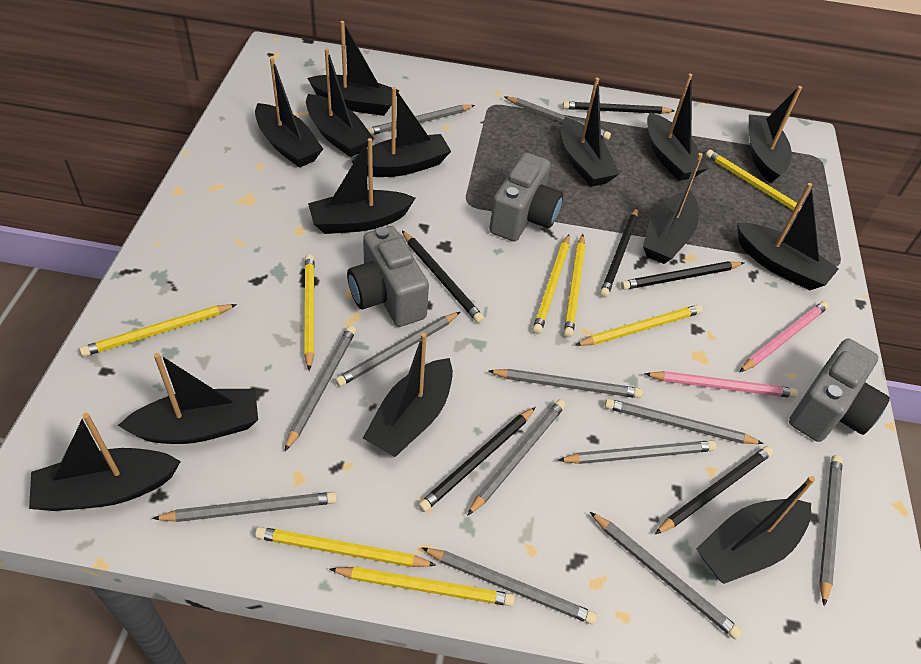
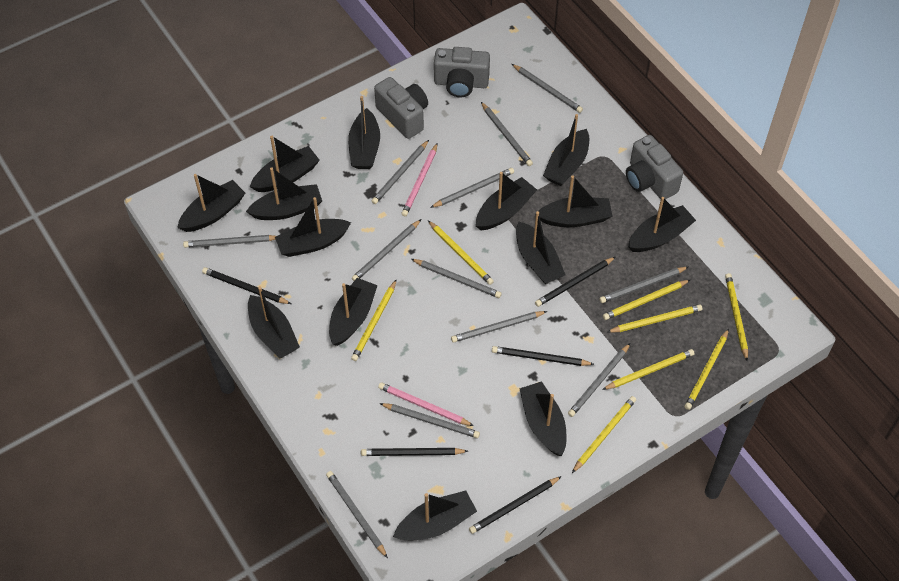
black pencil: 6 -> 5

